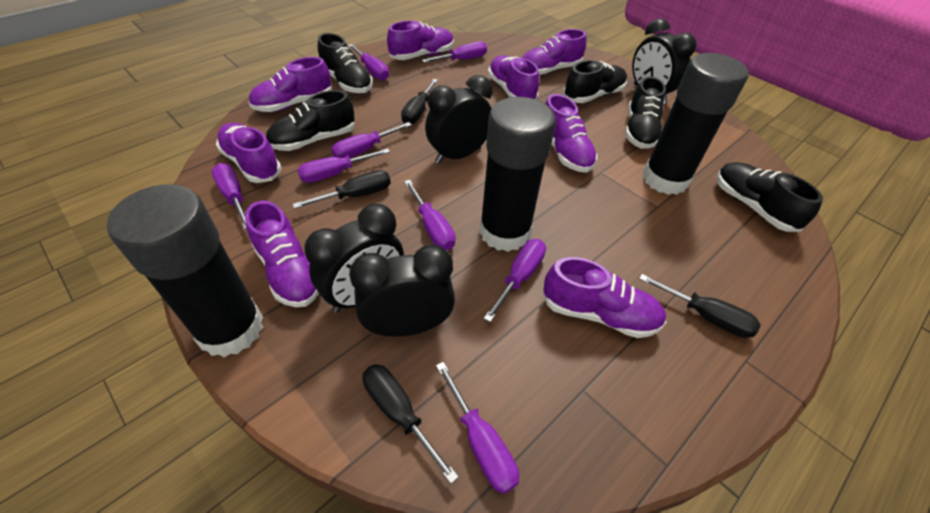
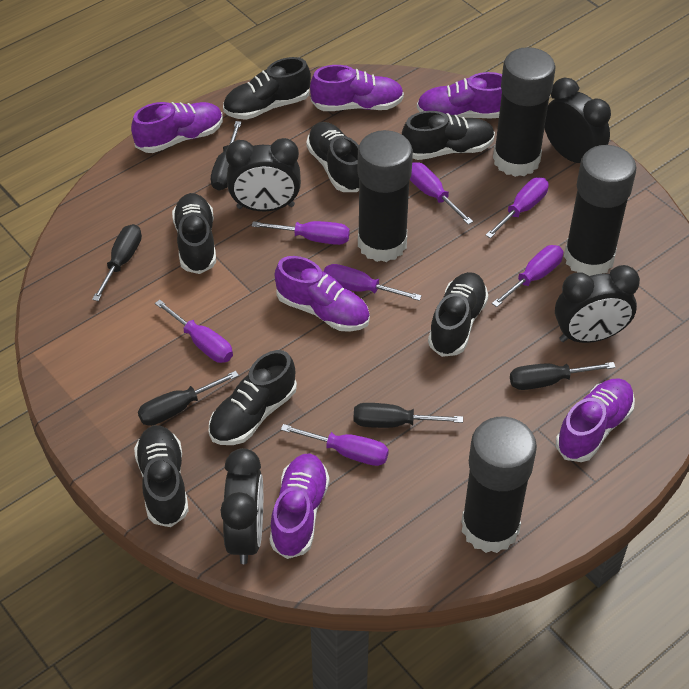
black glue stick: 3 -> 4
black screwdriver: 4 -> 5
black shoe: 5 -> 7
purple screwdriver: 8 -> 7
purple shoe: 8 -> 6

